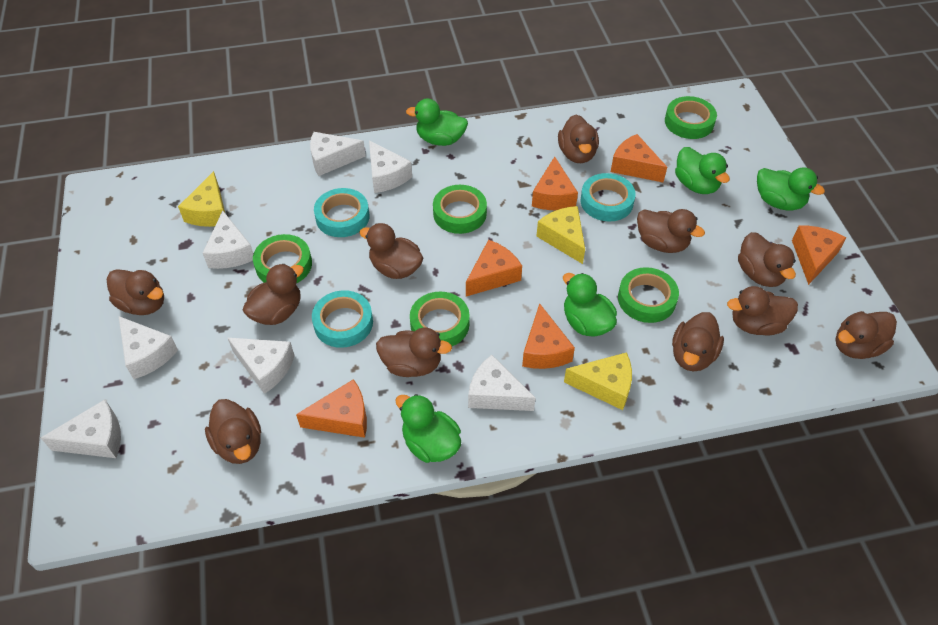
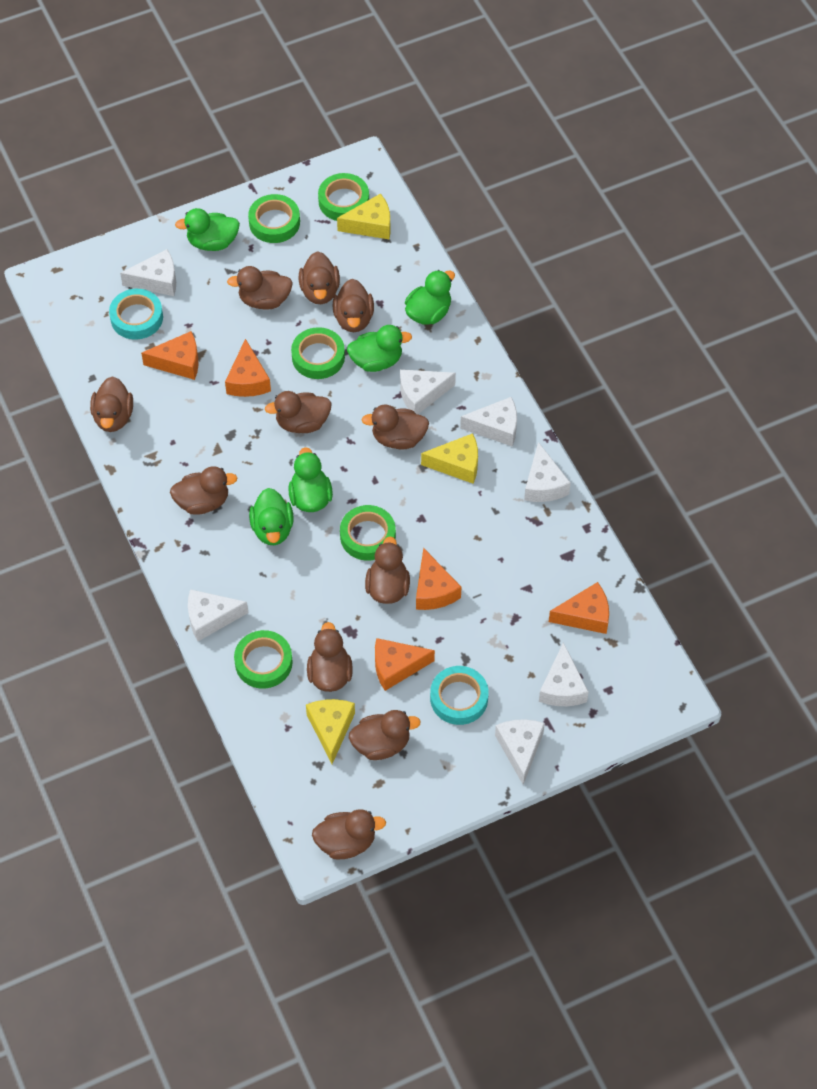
orange cheese: 6 -> 5
turquoise tape: 3 -> 2

